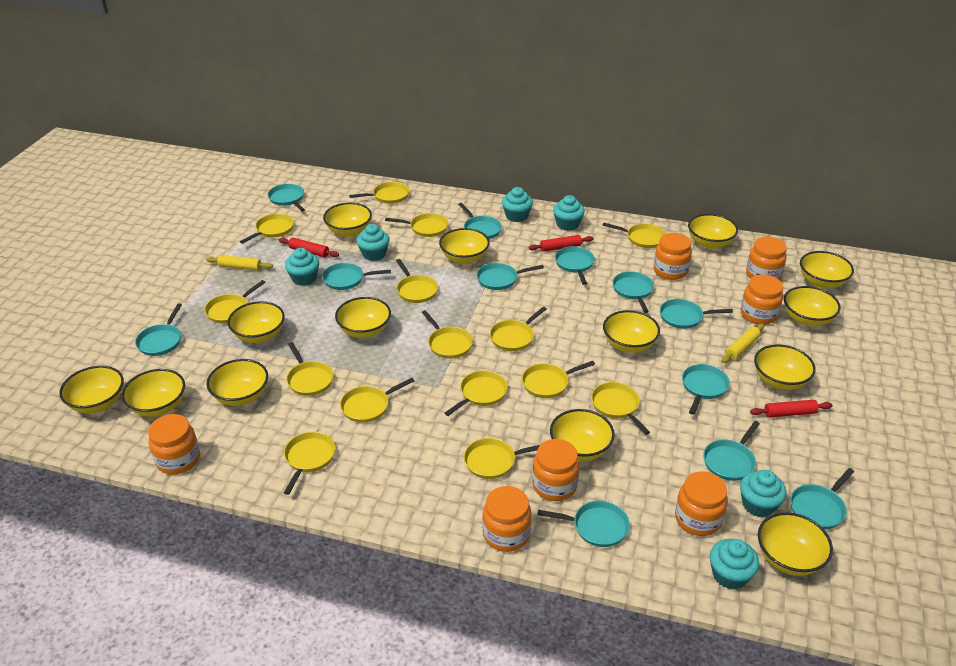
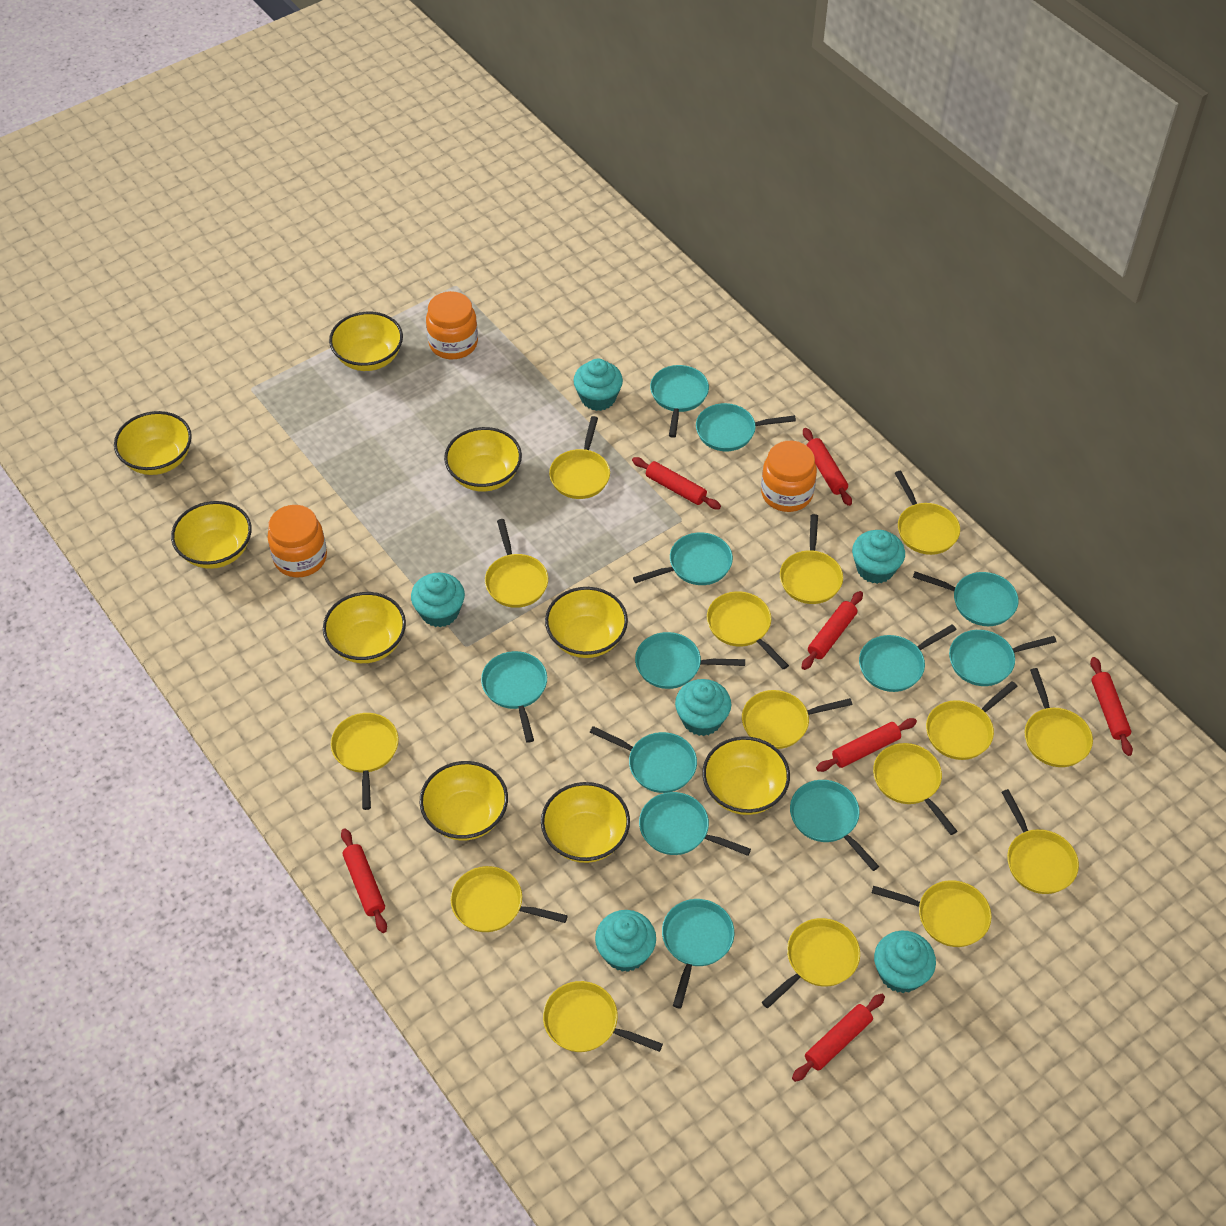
orange jar: 7 -> 3
red rolling pin: 3 -> 7
yellow bowl: 14 -> 9
yellow rolling pin: 2 -> 0

